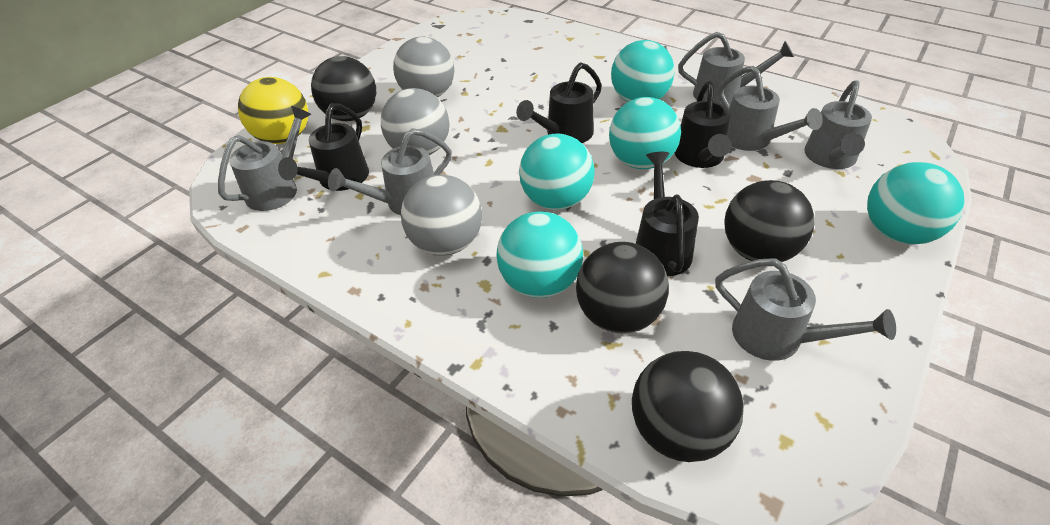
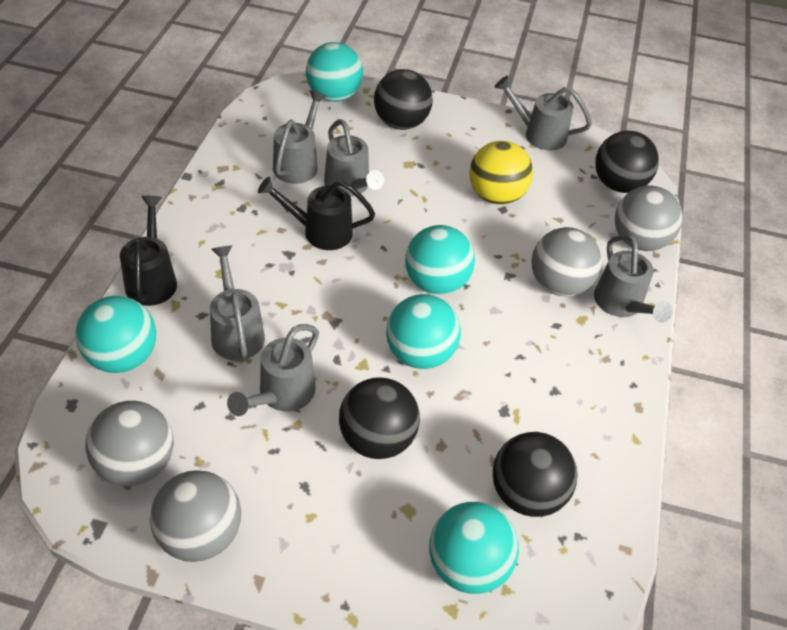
black watering can: 4 -> 2
grey ball: 3 -> 4

